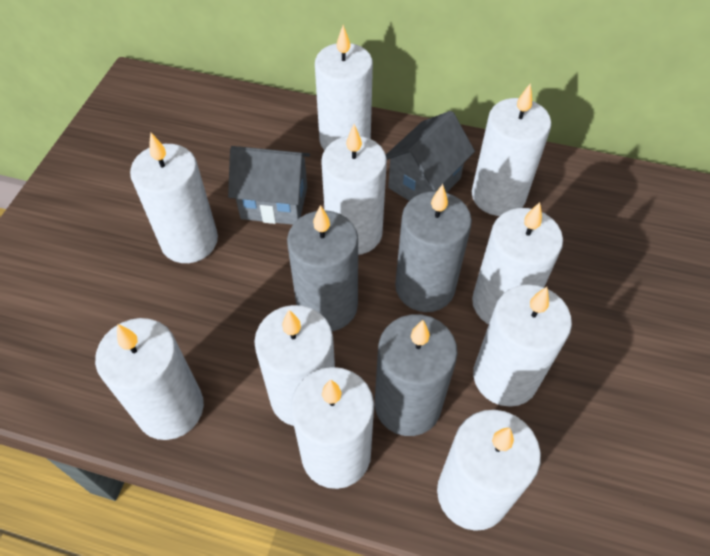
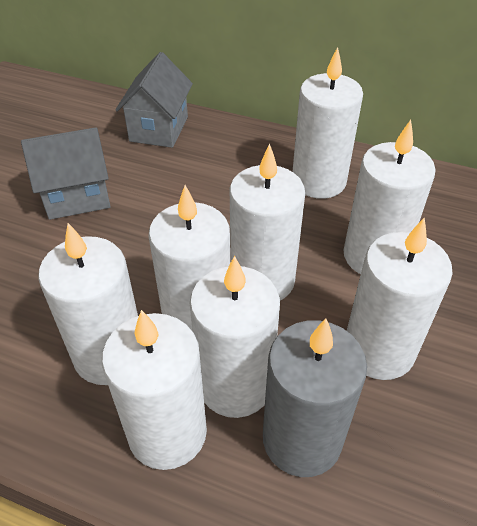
grey candle: 3 -> 1
white candle: 10 -> 8

